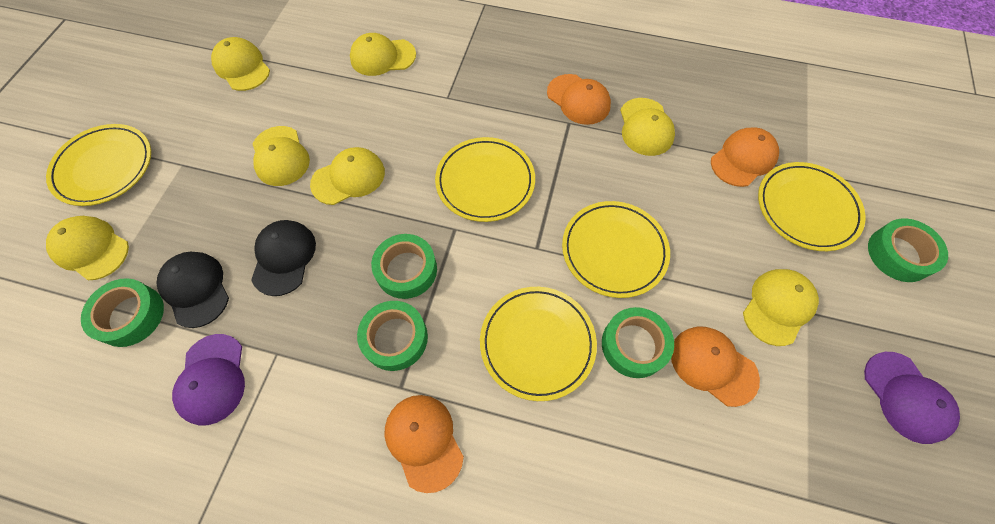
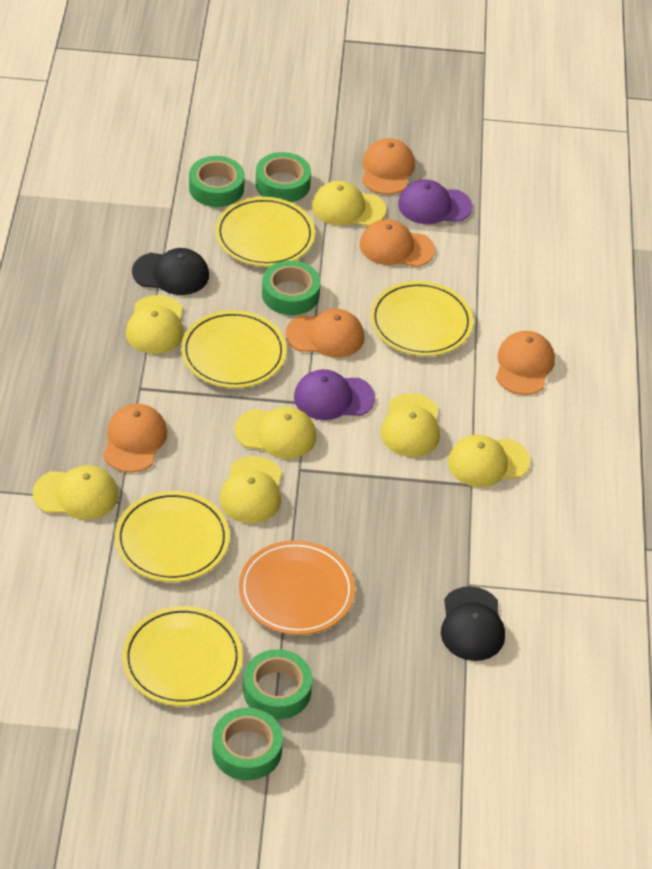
orange cap: 4 -> 5
orange plate: 0 -> 1

